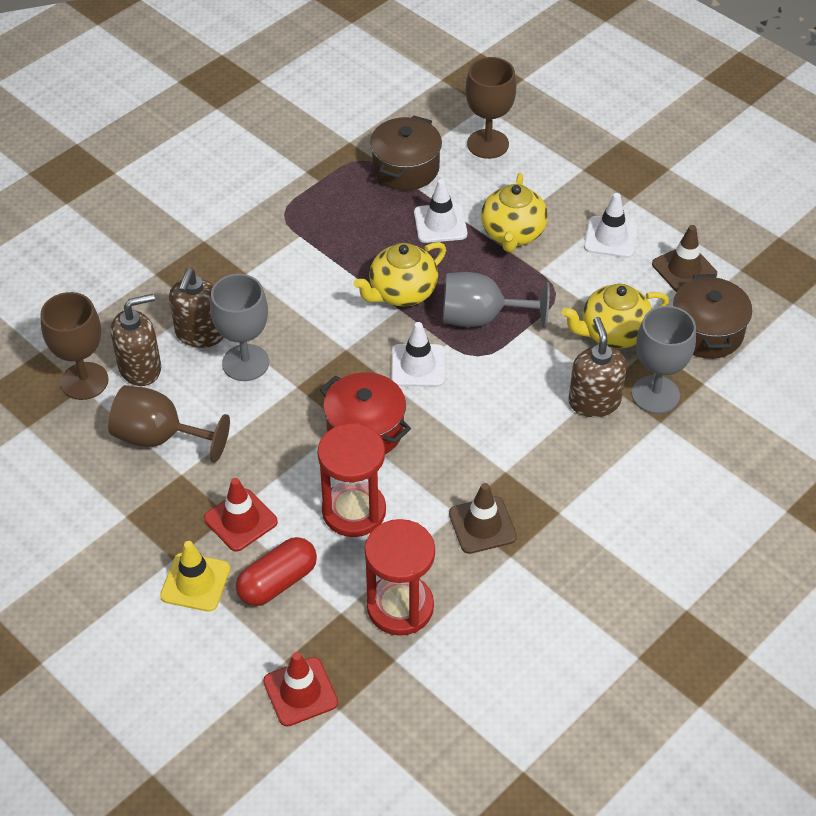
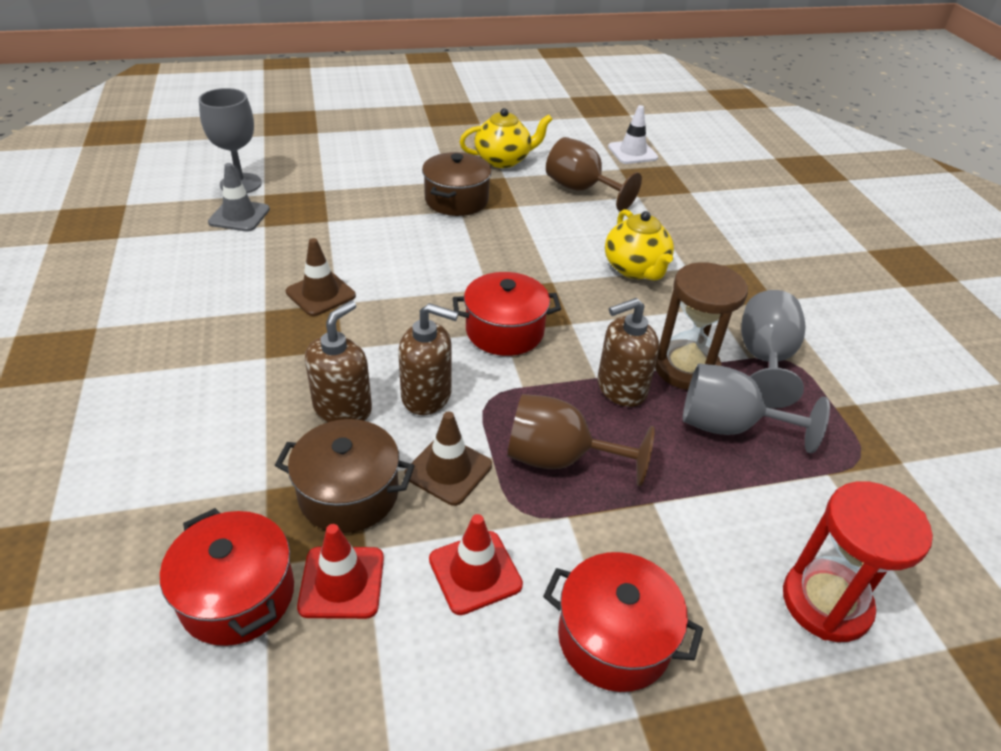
brown goblet: 3 -> 2
brown hourglass: 0 -> 1
grey traffic cone: 0 -> 1
red capsule: 1 -> 0
red hourglass: 2 -> 1
red pot: 1 -> 3
white traffic cone: 3 -> 1
yellow teapot: 3 -> 2
yellow traffic cone: 1 -> 0

